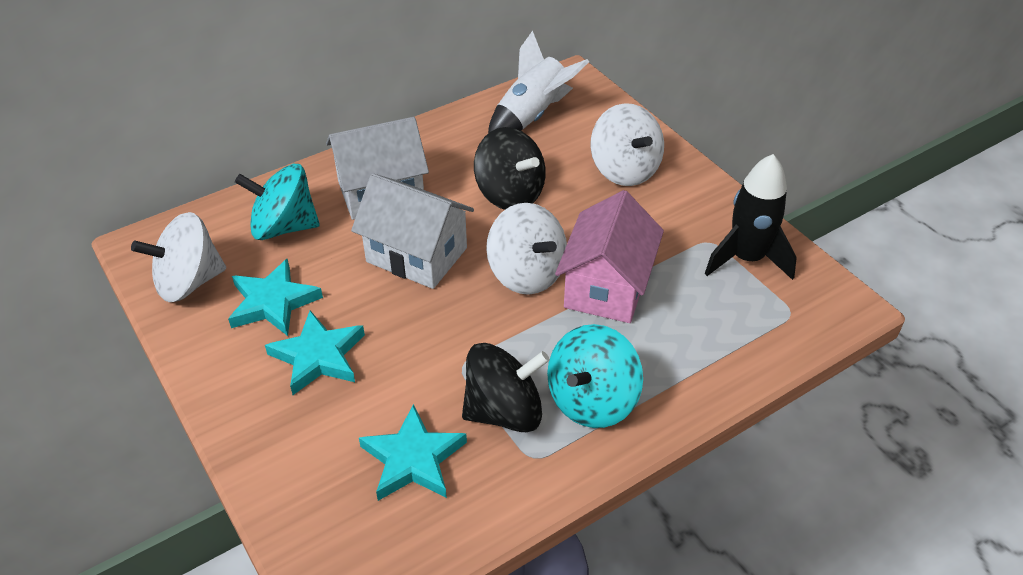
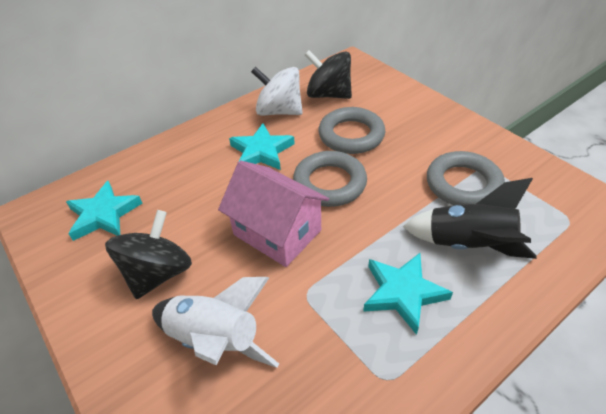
grey ring: 0 -> 3
turquoise spinning top: 2 -> 0
white house: 2 -> 0
white spinning top: 3 -> 1

